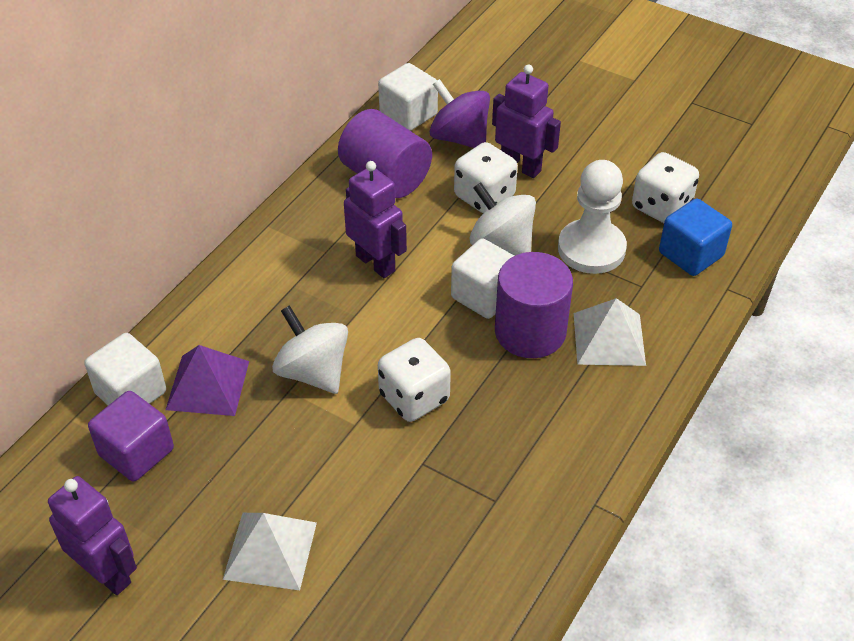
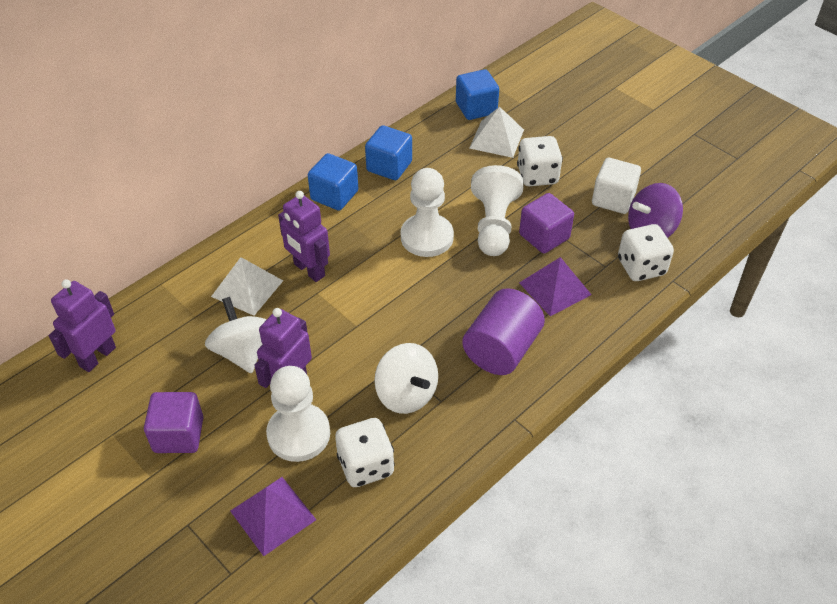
blue cube: 1 -> 3
purple cube: 1 -> 2
purple cylinder: 2 -> 1
purple pyramid: 1 -> 2
white cube: 3 -> 1
white pawn: 1 -> 3

